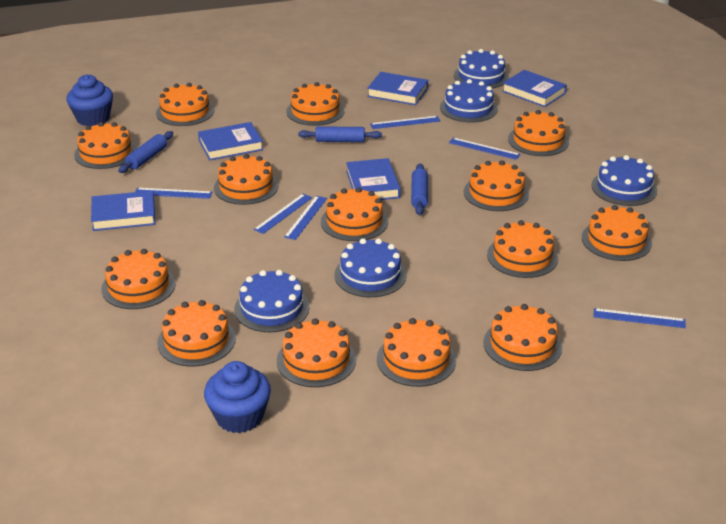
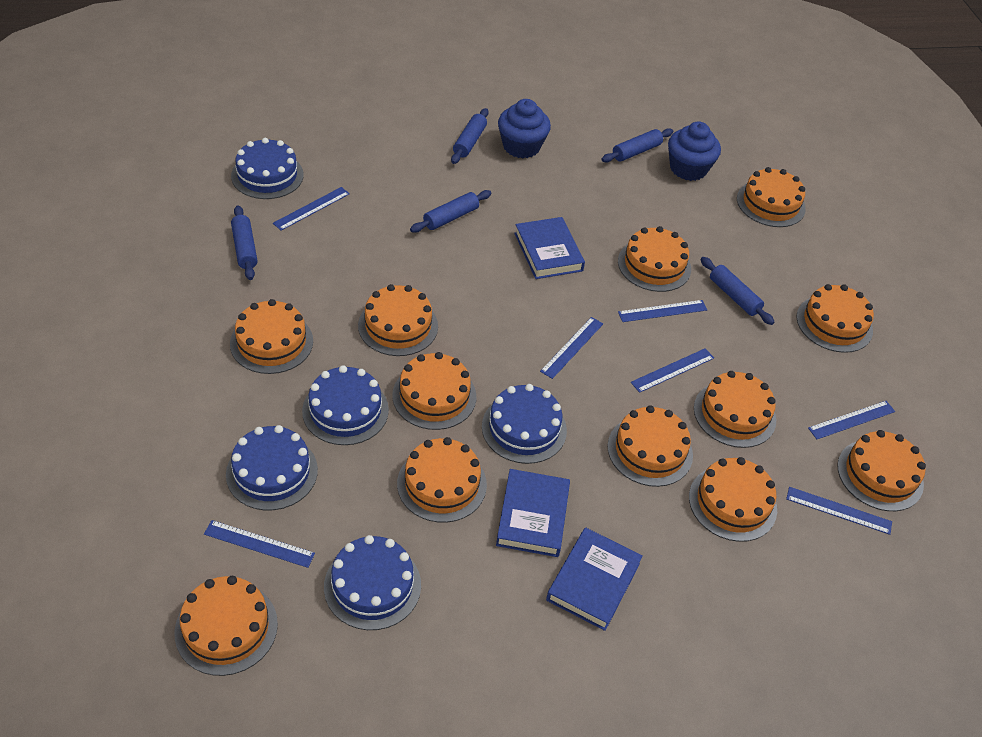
blue book: 5 -> 3
blue rolling pin: 3 -> 5
blue ruler: 6 -> 7
orange cake: 14 -> 12

